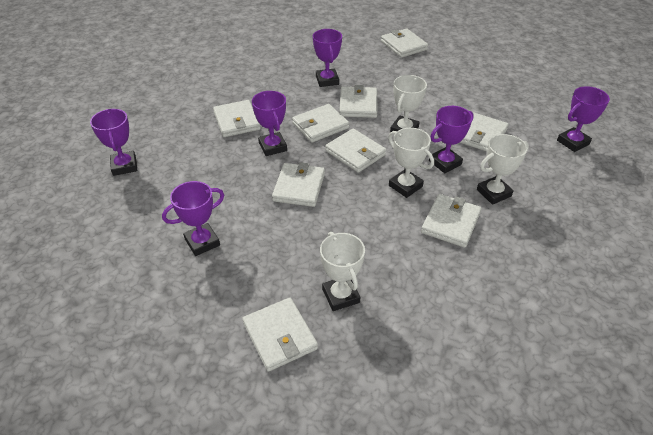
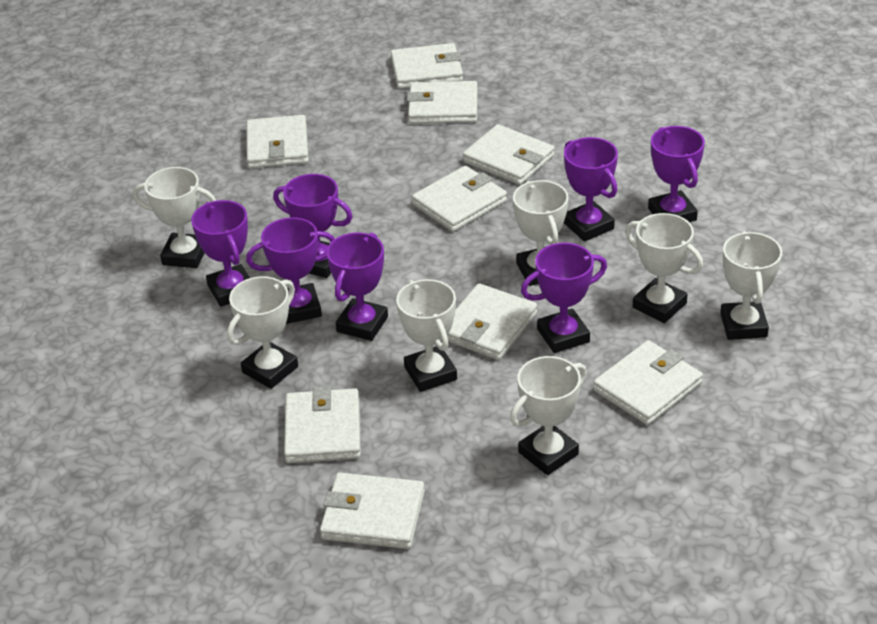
purple trophy: 6 -> 7
white trophy: 4 -> 7

